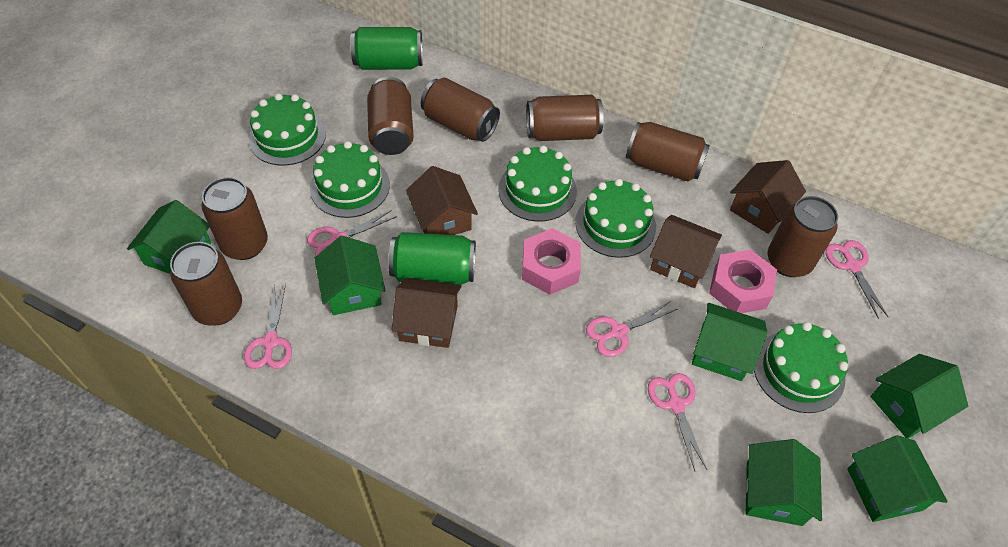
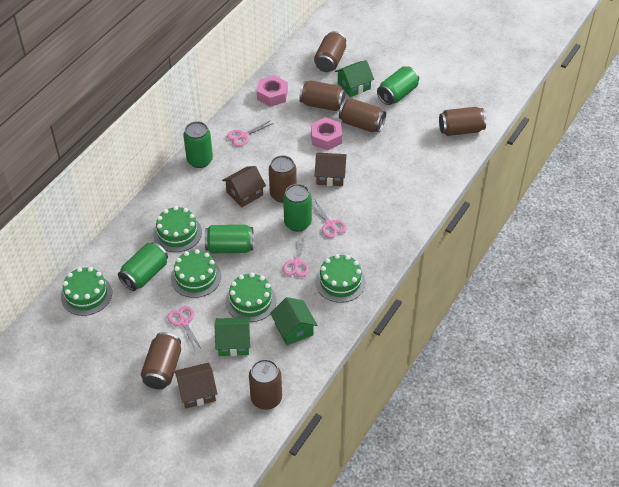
brown house: 4 -> 3
green can: 2 -> 5
green house: 6 -> 3
pink scissors: 5 -> 4

